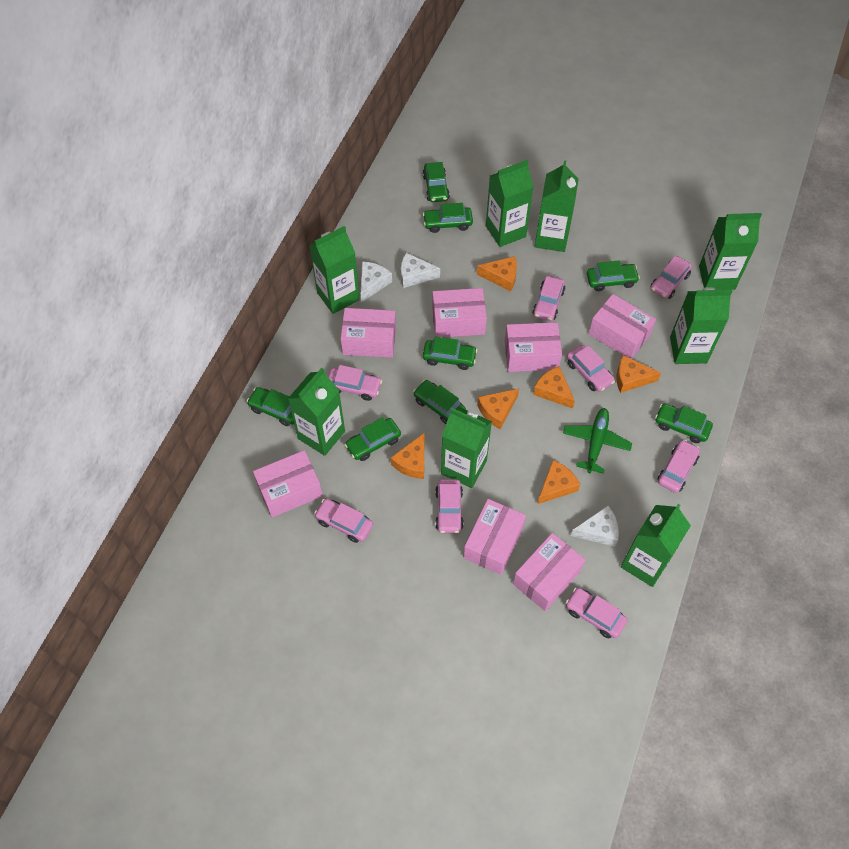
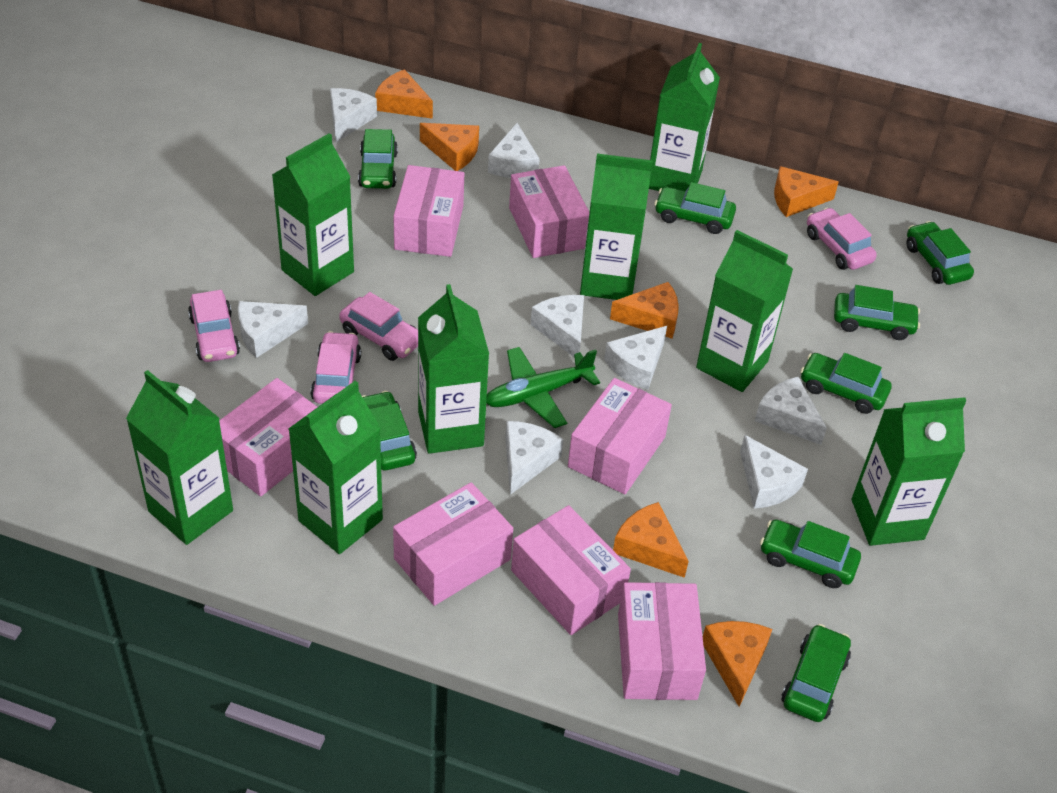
pink car: 8 -> 4
white cheese: 3 -> 8

